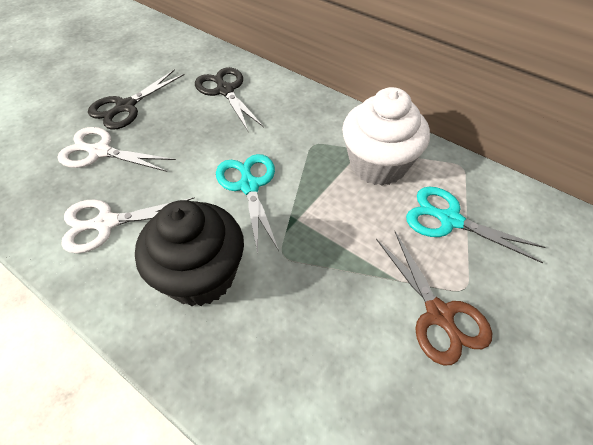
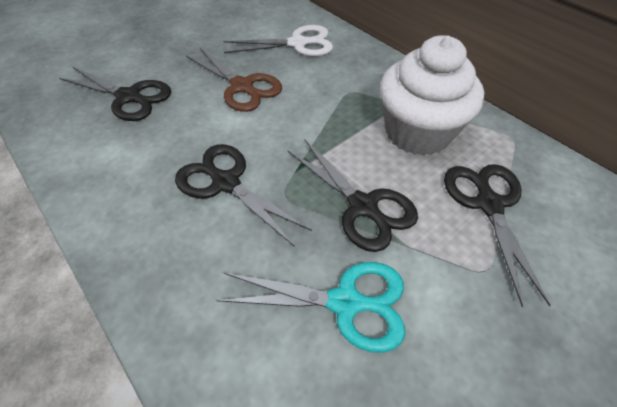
black cupcake: 1 -> 0
black scissors: 2 -> 4
turquoise scissors: 2 -> 1
white scissors: 2 -> 1

